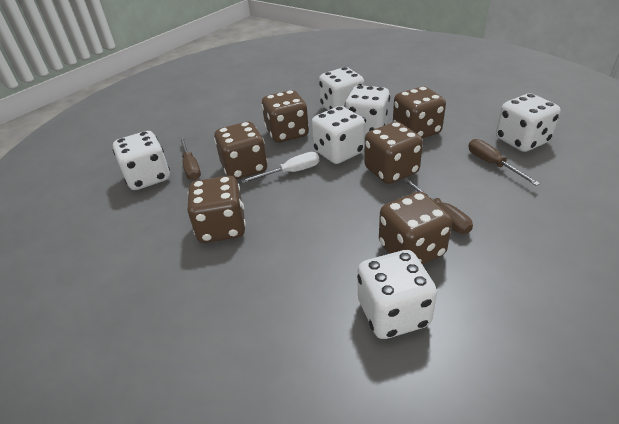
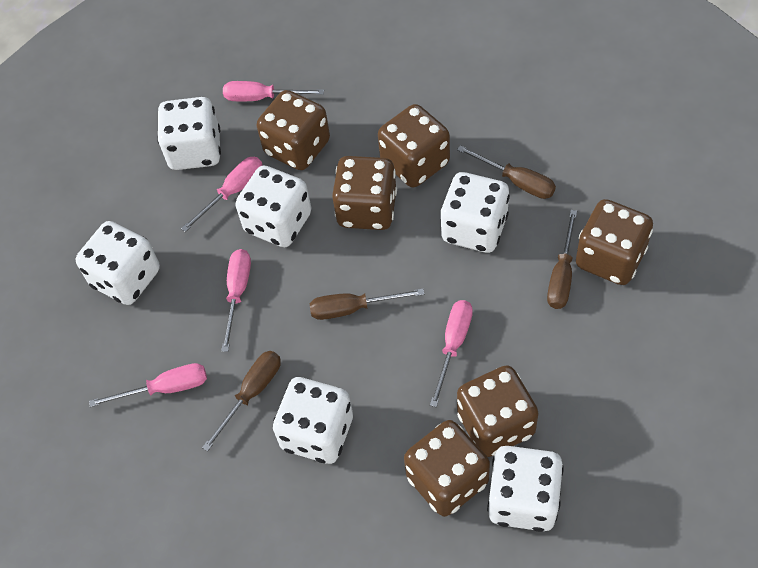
brown screwdriver: 3 -> 4
pink screwdriver: 0 -> 5
white screwdriver: 1 -> 0

